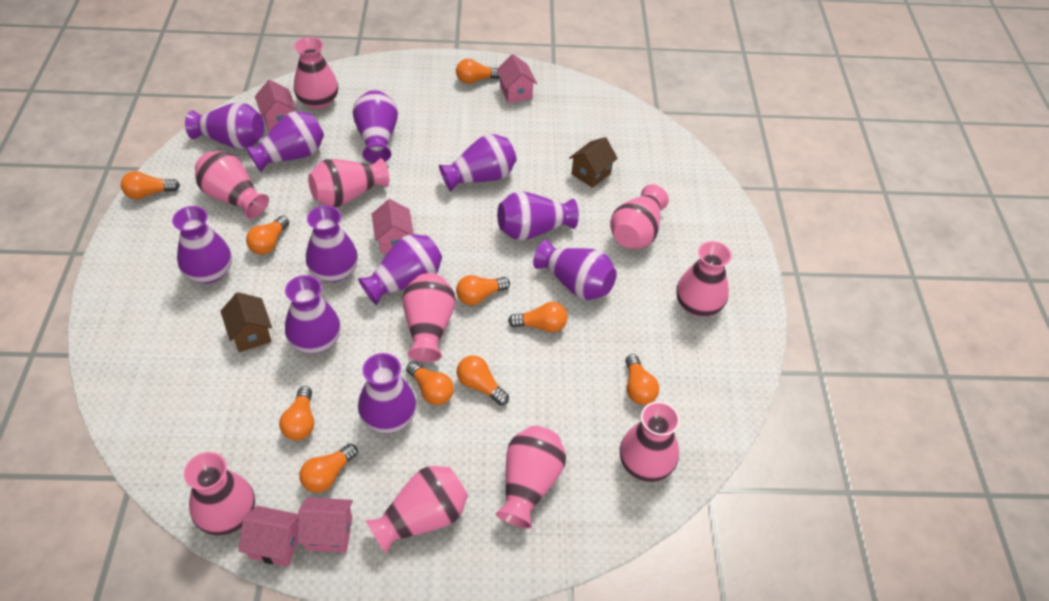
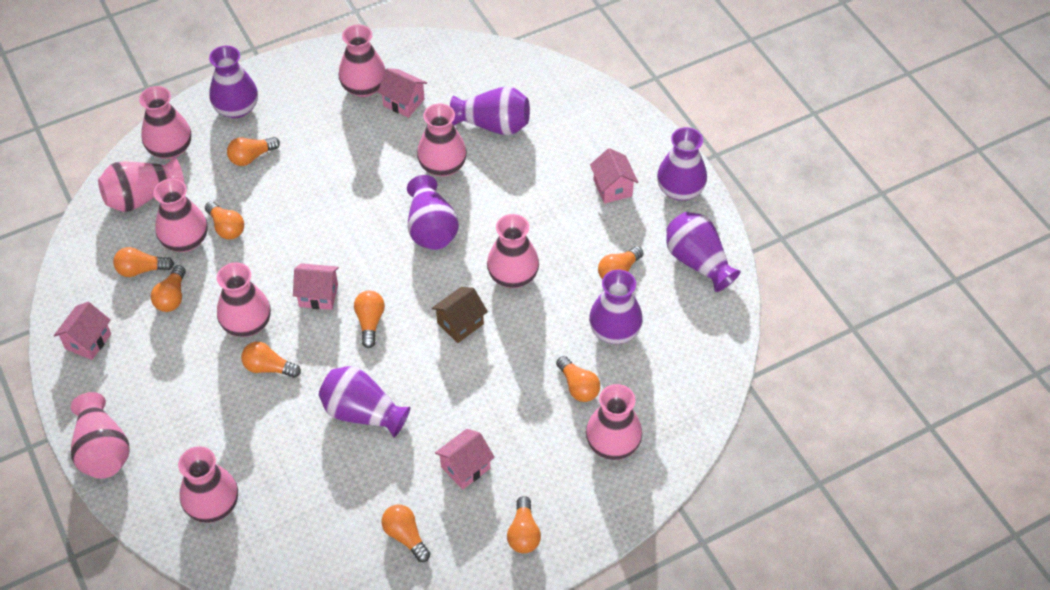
brown house: 2 -> 1
purple vase: 11 -> 7

